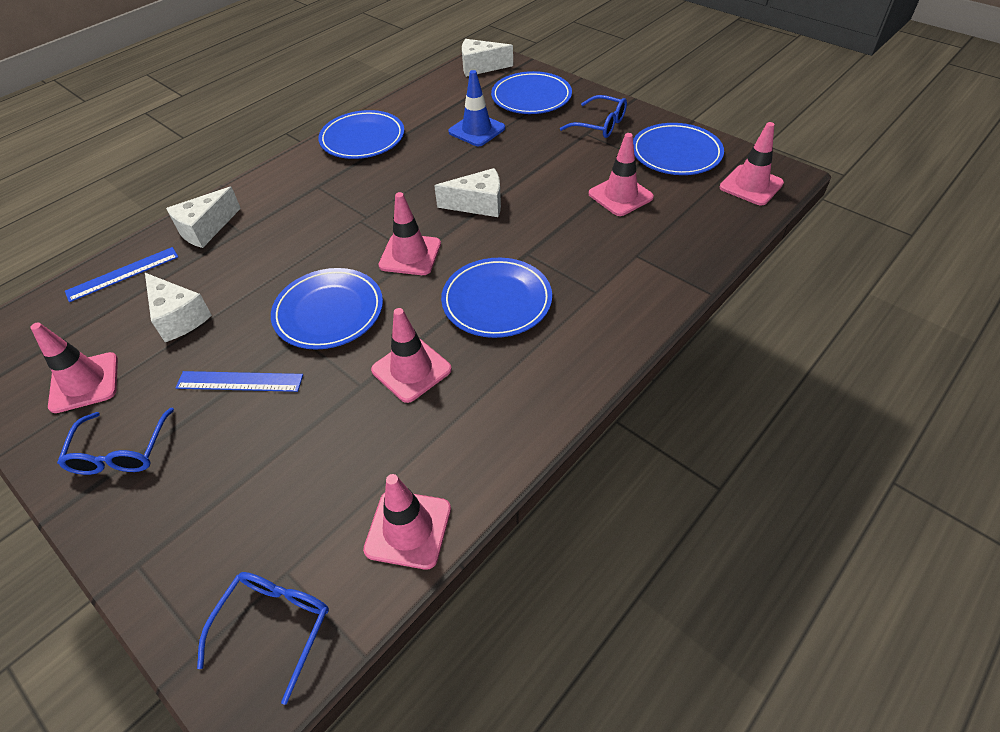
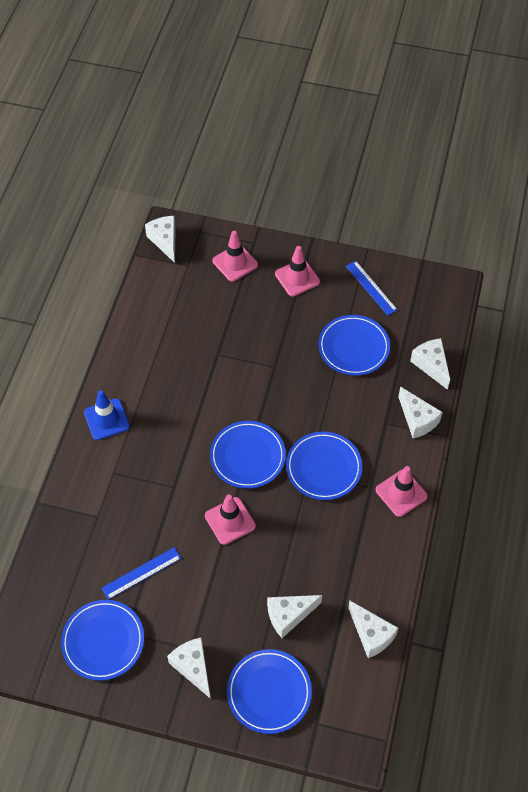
blue glasses: 3 -> 0
pink traffic cone: 6 -> 4
white cheese: 4 -> 6

